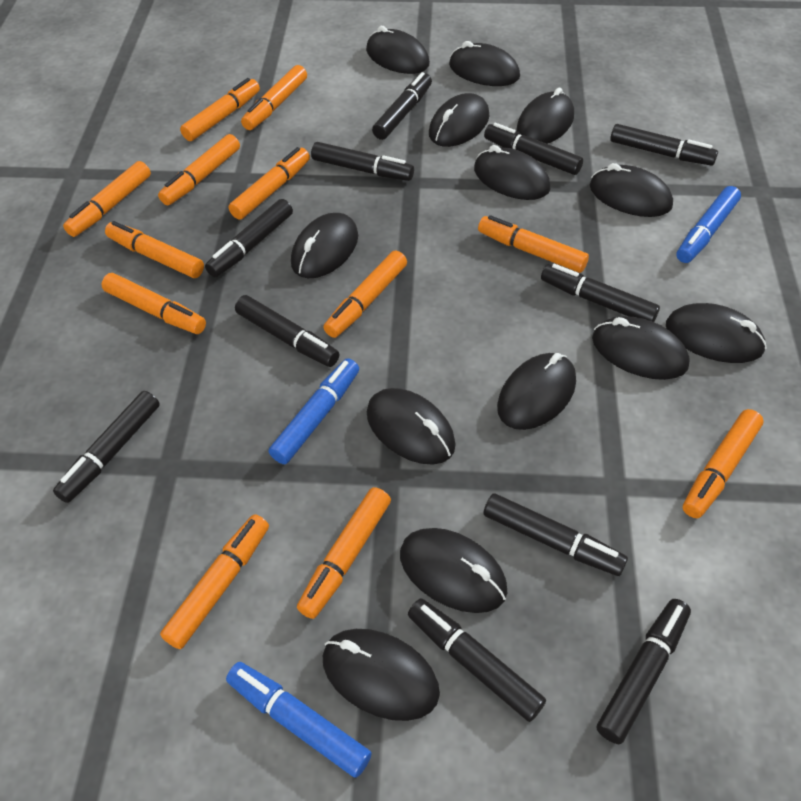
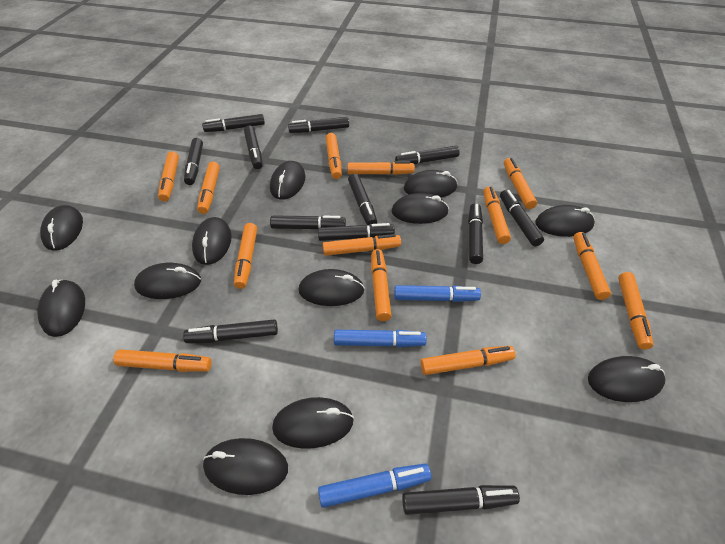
black marker: 11 -> 12
black mouse: 13 -> 12
orange marker: 12 -> 13

